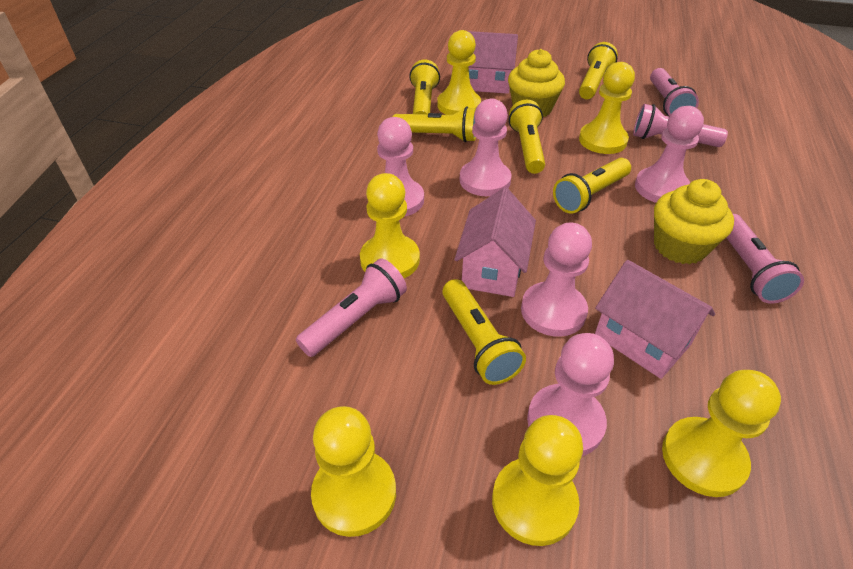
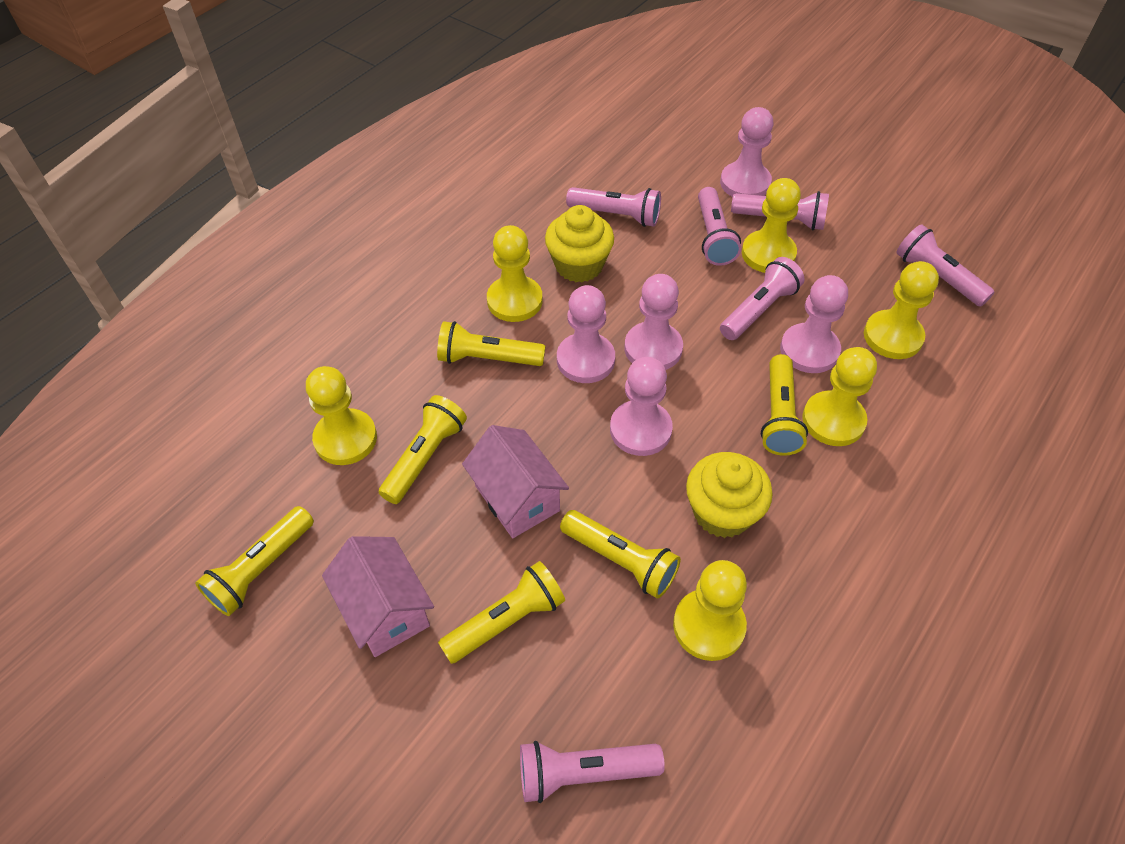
pink flashlight: 4 -> 6
pink house: 3 -> 2

